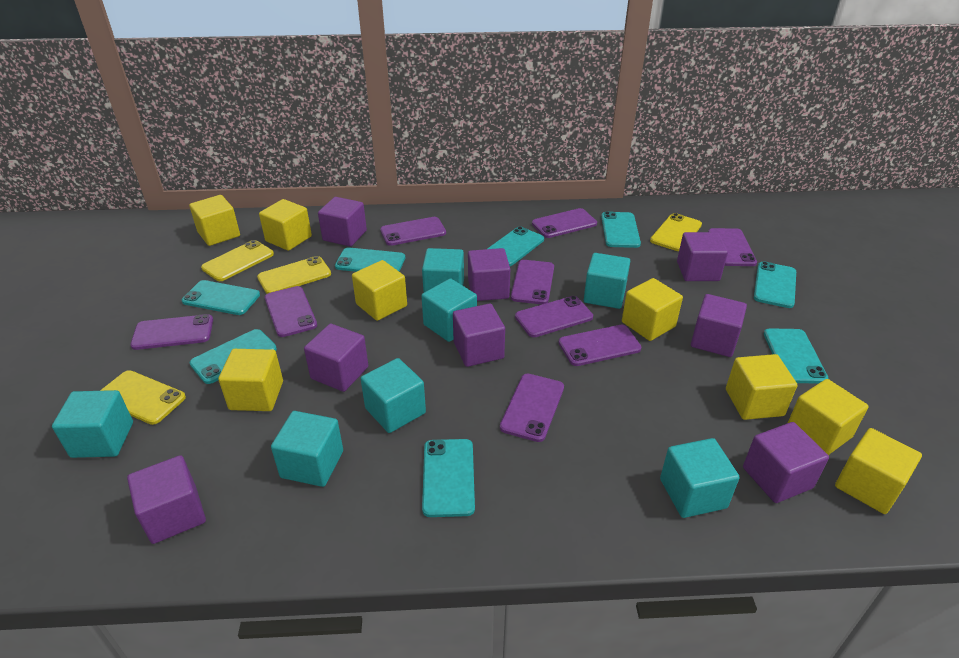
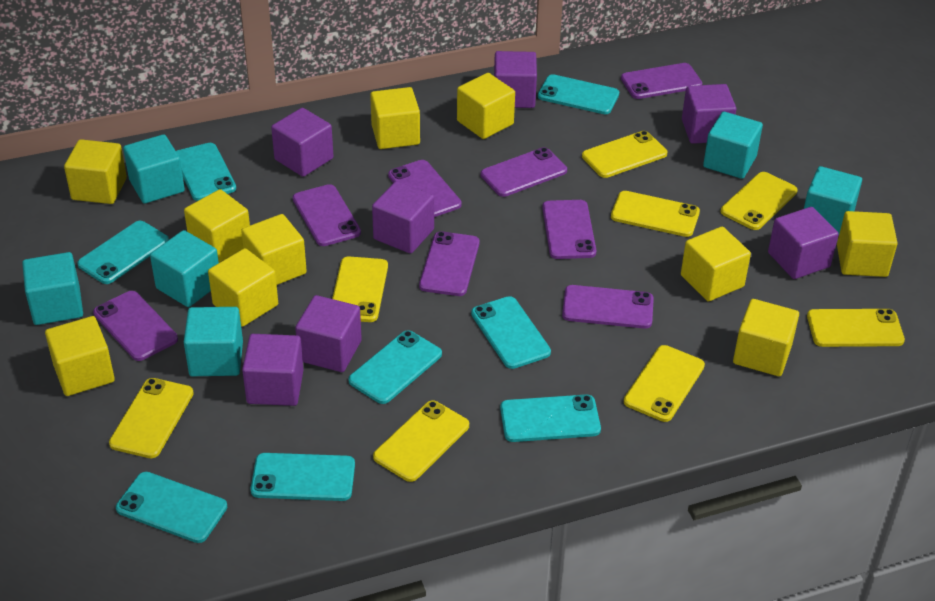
purple cube: 8 -> 7
purple phone: 9 -> 8
turquoise cube: 7 -> 6
yellow cube: 8 -> 10
yellow phone: 4 -> 8

